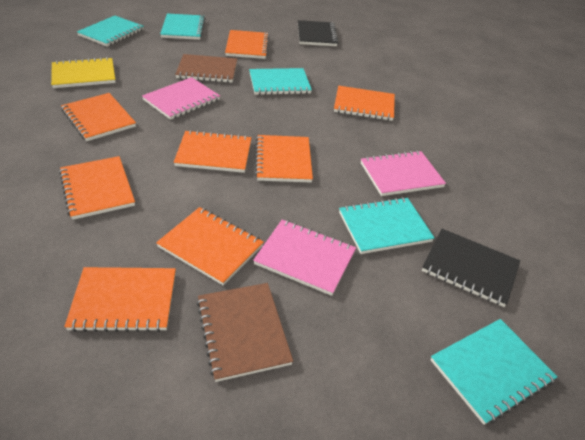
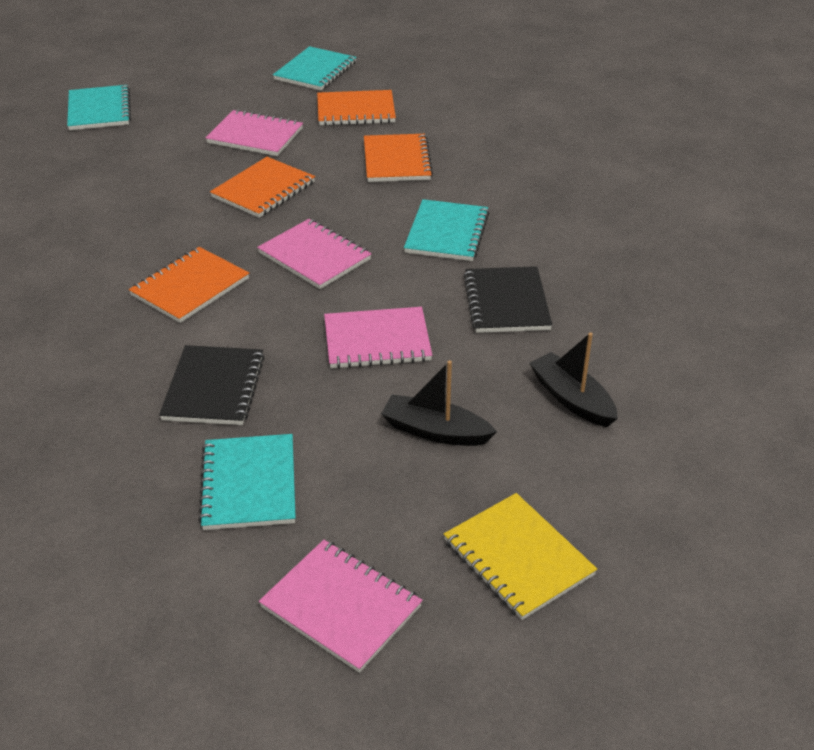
black boat: 0 -> 2
brown notebook: 2 -> 0
orange notebook: 8 -> 4
pink notebook: 3 -> 4
turquoise notebook: 5 -> 4

